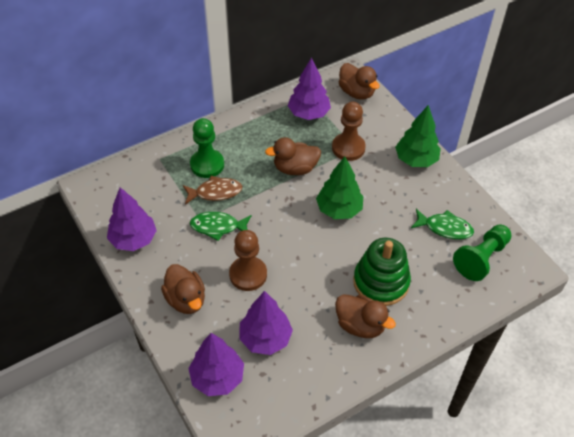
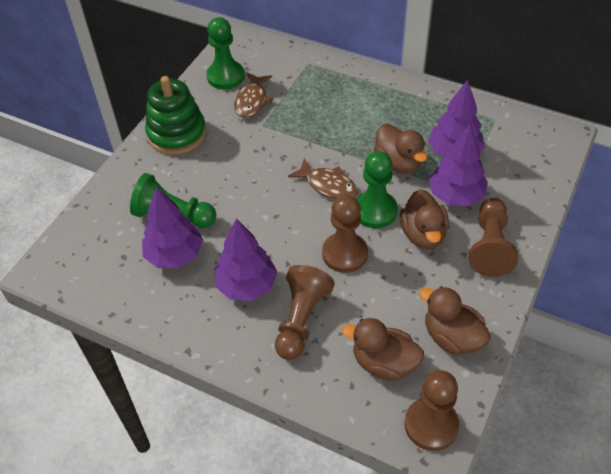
brown fish: 1 -> 2
brown pawn: 2 -> 4
green fish: 2 -> 0
green pawn: 2 -> 3
green tree: 2 -> 0

